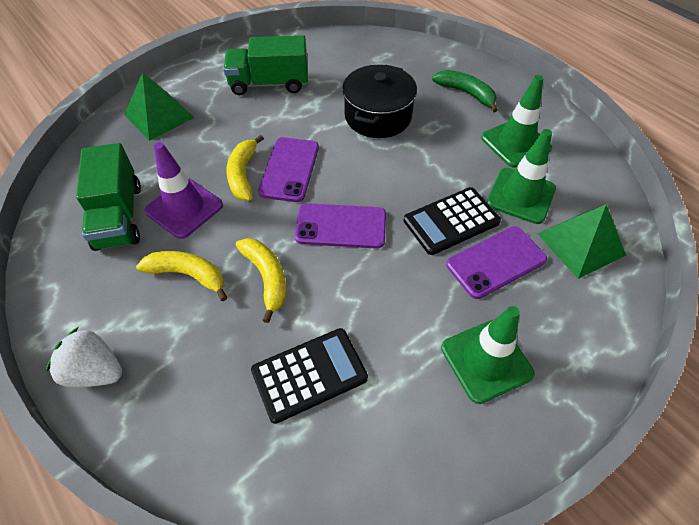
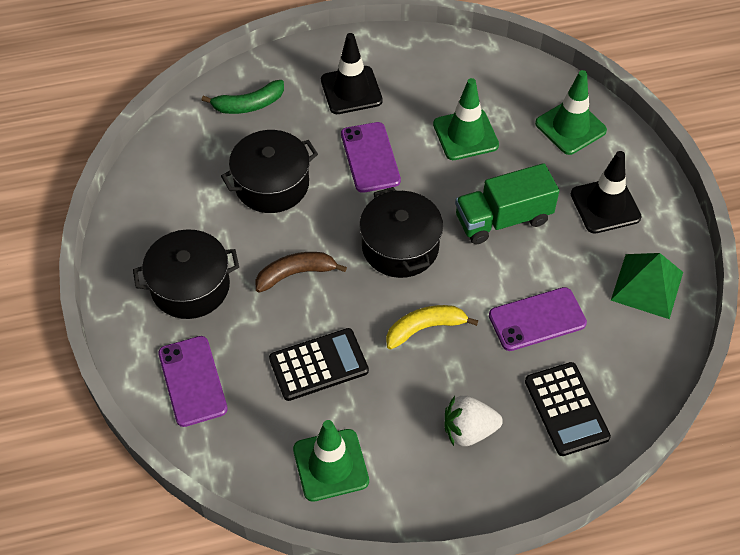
black pot: 1 -> 3
black traffic cone: 0 -> 2
brown banana: 0 -> 1
green pyramid: 2 -> 1
green truck: 2 -> 1
purple traffic cone: 1 -> 0
yellow banana: 3 -> 1

